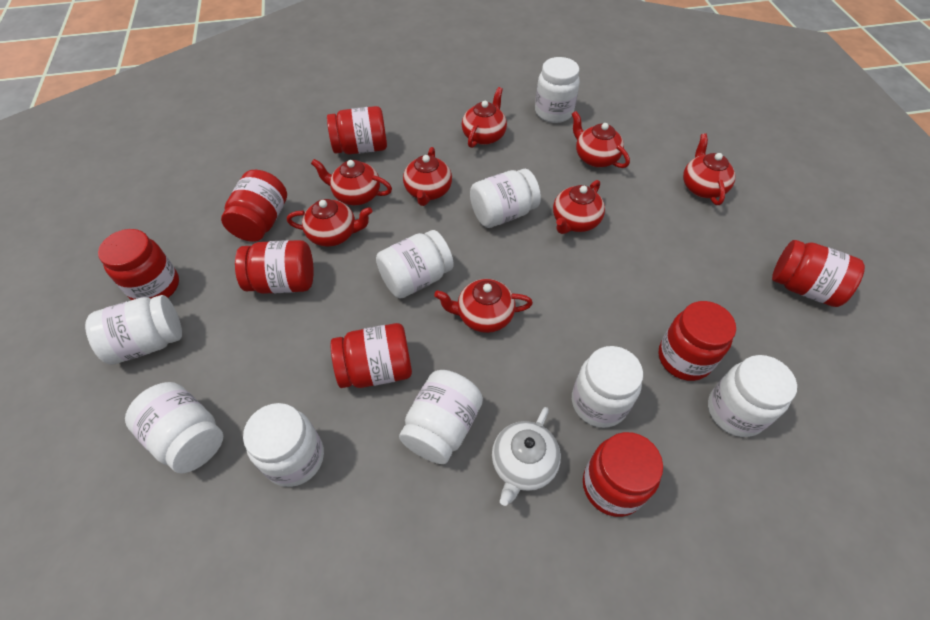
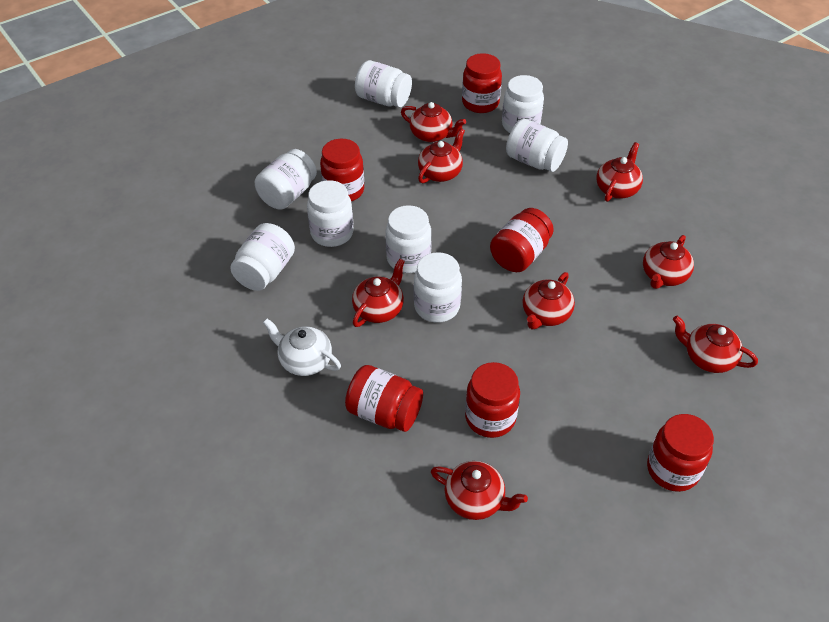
red jar: 8 -> 6
white jar: 9 -> 8

